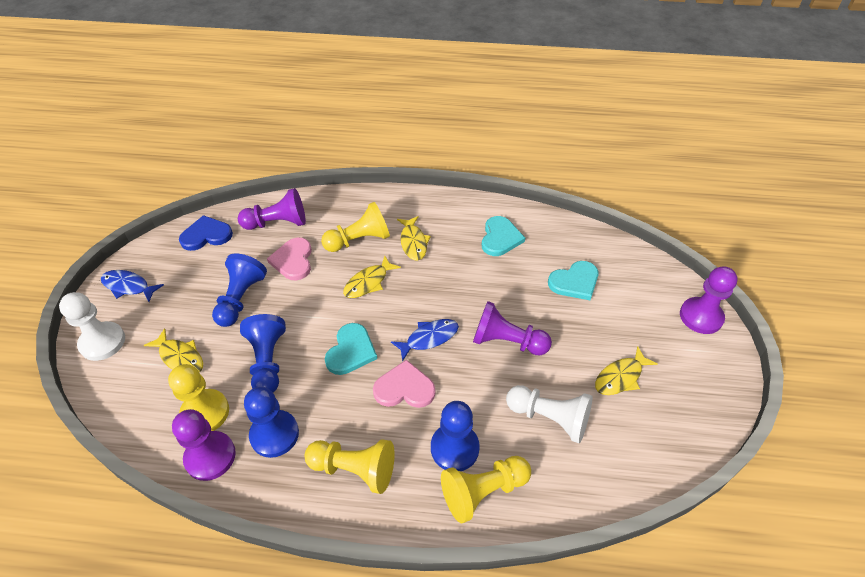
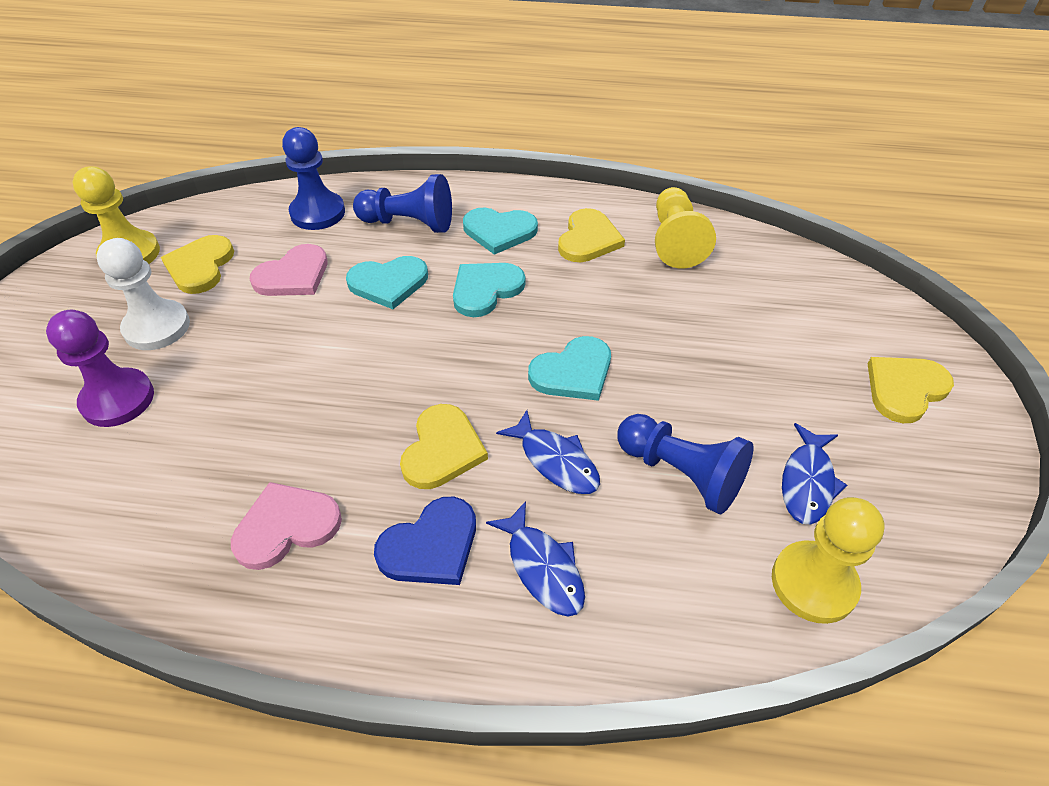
blue fish: 2 -> 3
blue pawn: 4 -> 3
purple pawn: 4 -> 1
turquoise heart: 3 -> 4
white pawn: 2 -> 1
yellow fish: 4 -> 0
yellow heart: 0 -> 4
yellow pawn: 4 -> 3

